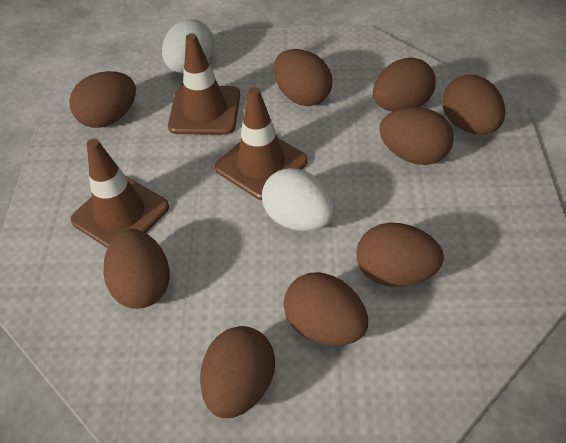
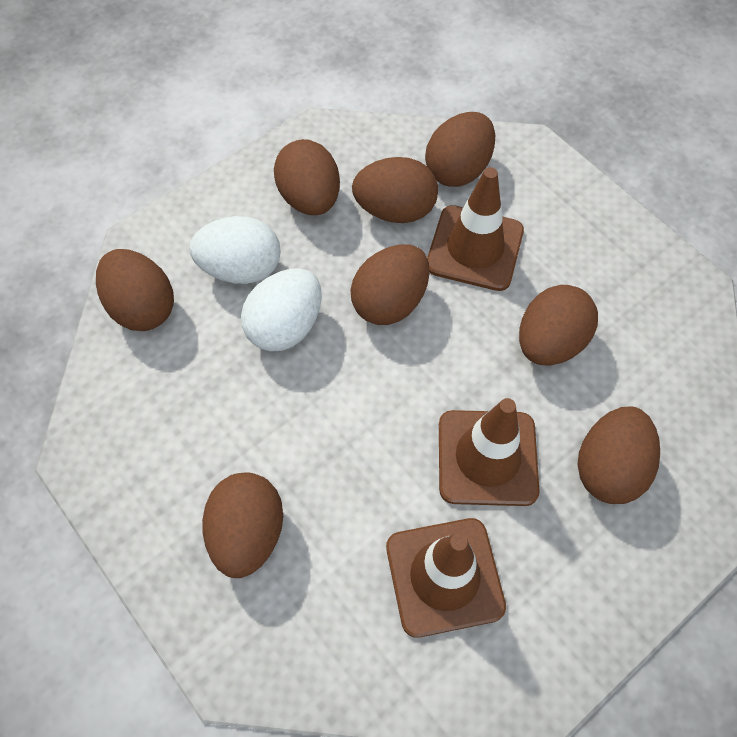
brown egg: 9 -> 8

